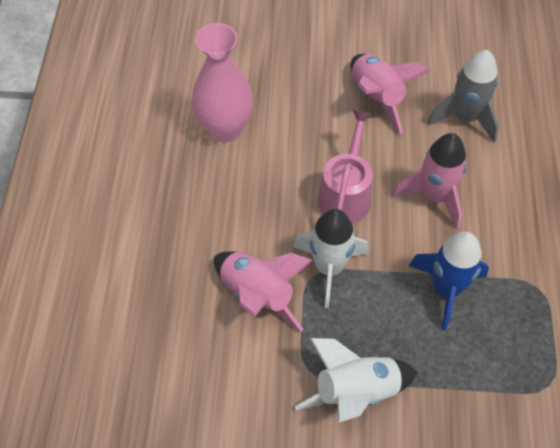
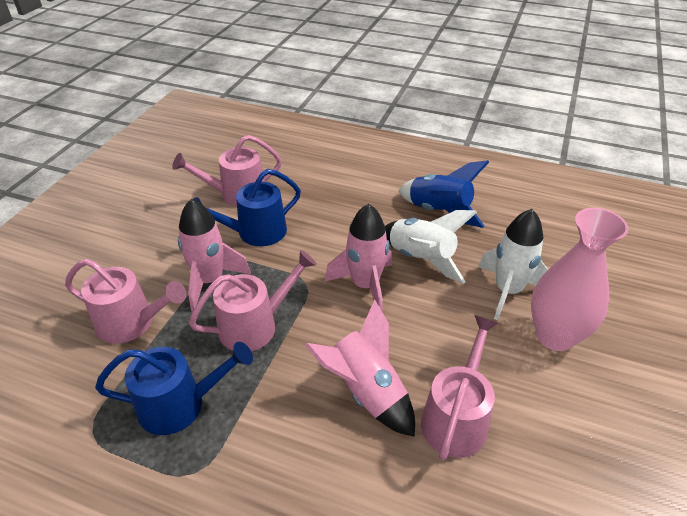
blue watering can: 0 -> 2
grey rocket: 1 -> 0
pink watering can: 1 -> 4

